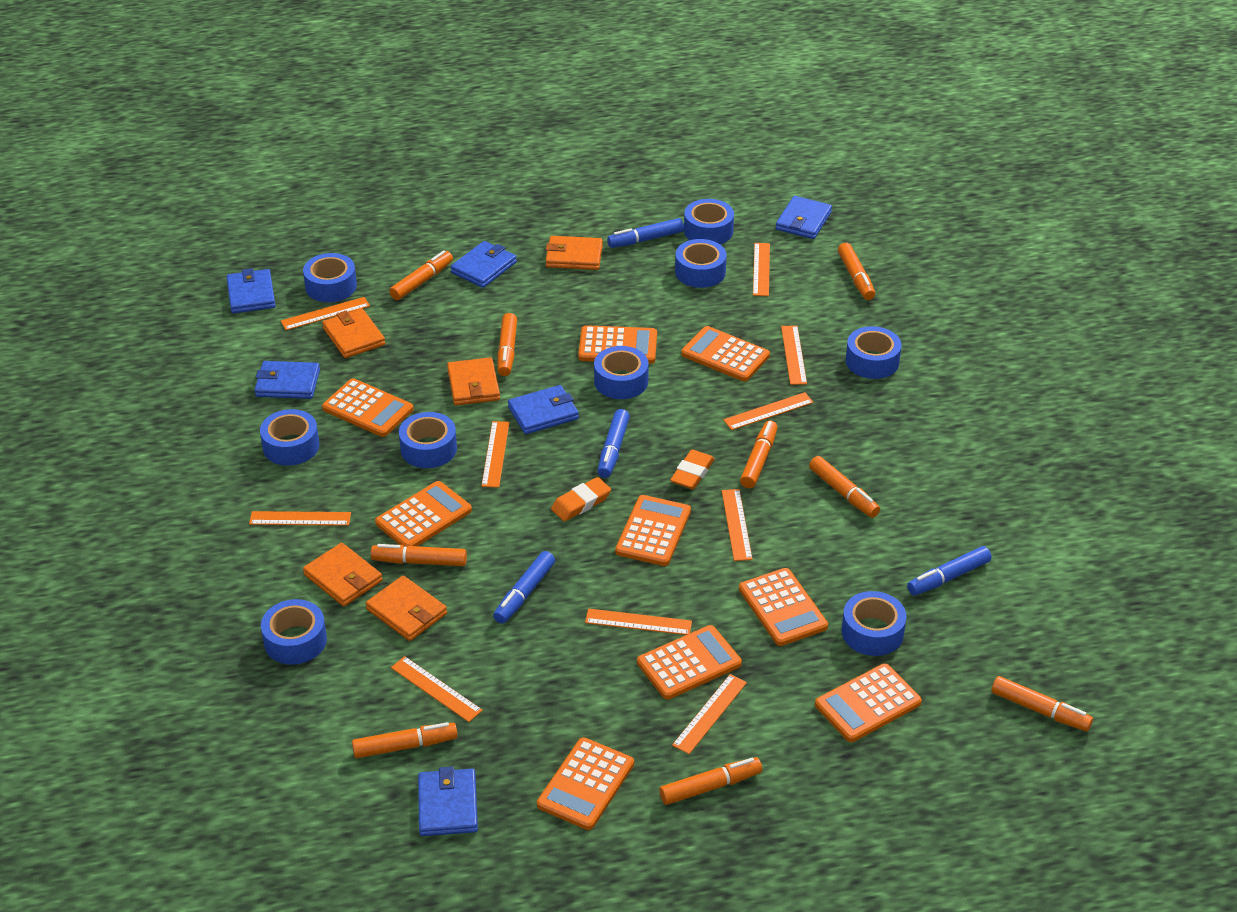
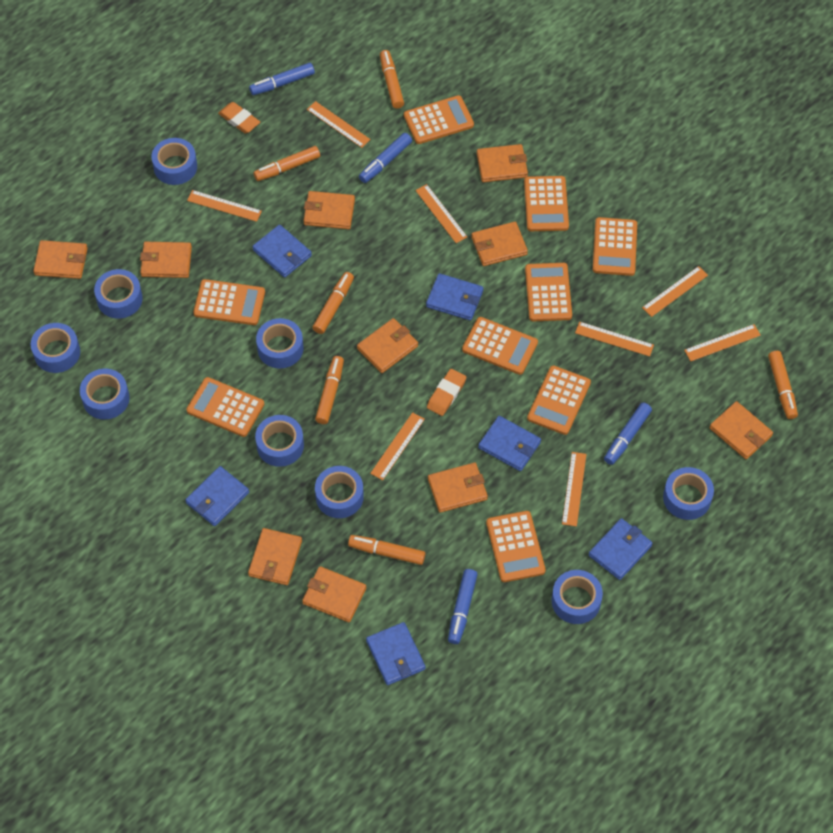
orange marker: 9 -> 6
orange ruler: 10 -> 8
orange wallet: 5 -> 10

